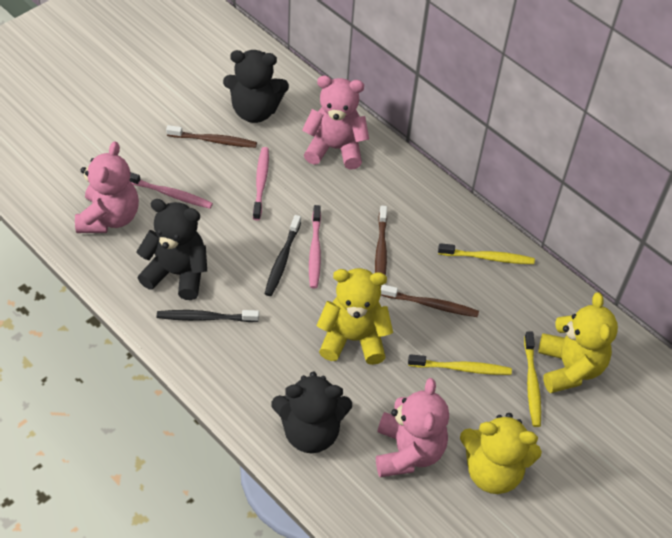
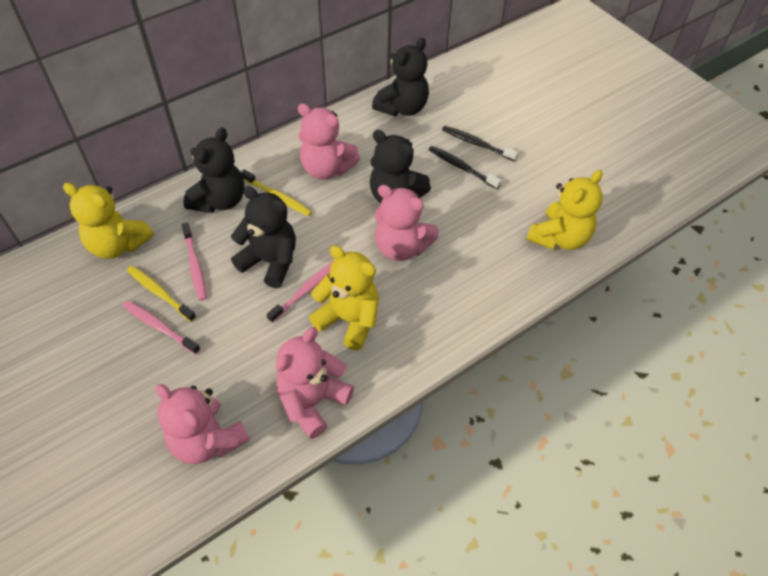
black teddy bear: 3 -> 4
brown toothbrush: 3 -> 0
pink teddy bear: 3 -> 4
yellow toothbrush: 3 -> 2

